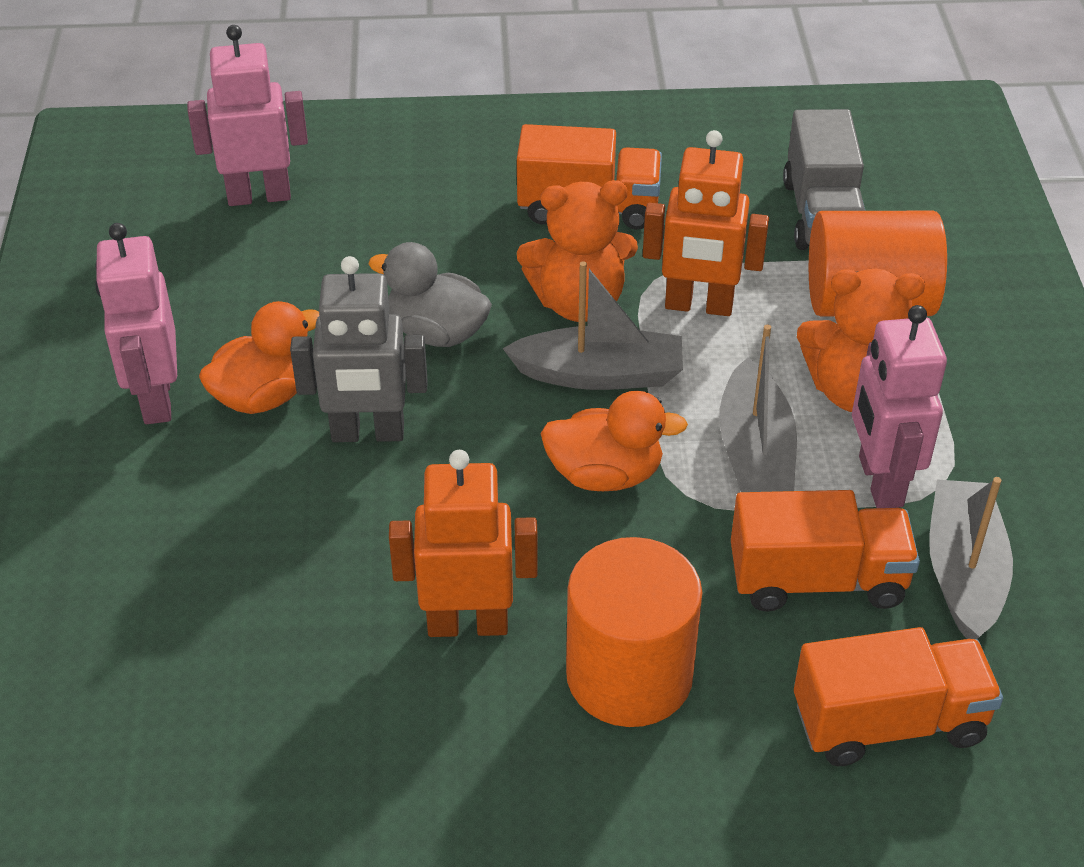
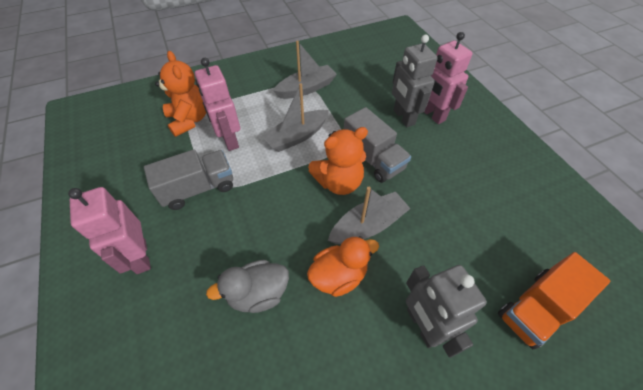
grey robot: 1 -> 2
grey truck: 1 -> 2
orange cylinder: 2 -> 0
orange duck: 2 -> 1
orange robot: 2 -> 0
orange truck: 3 -> 1

